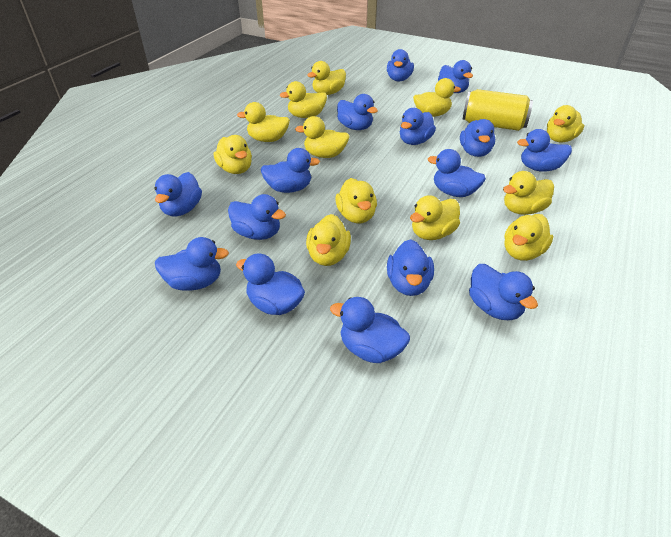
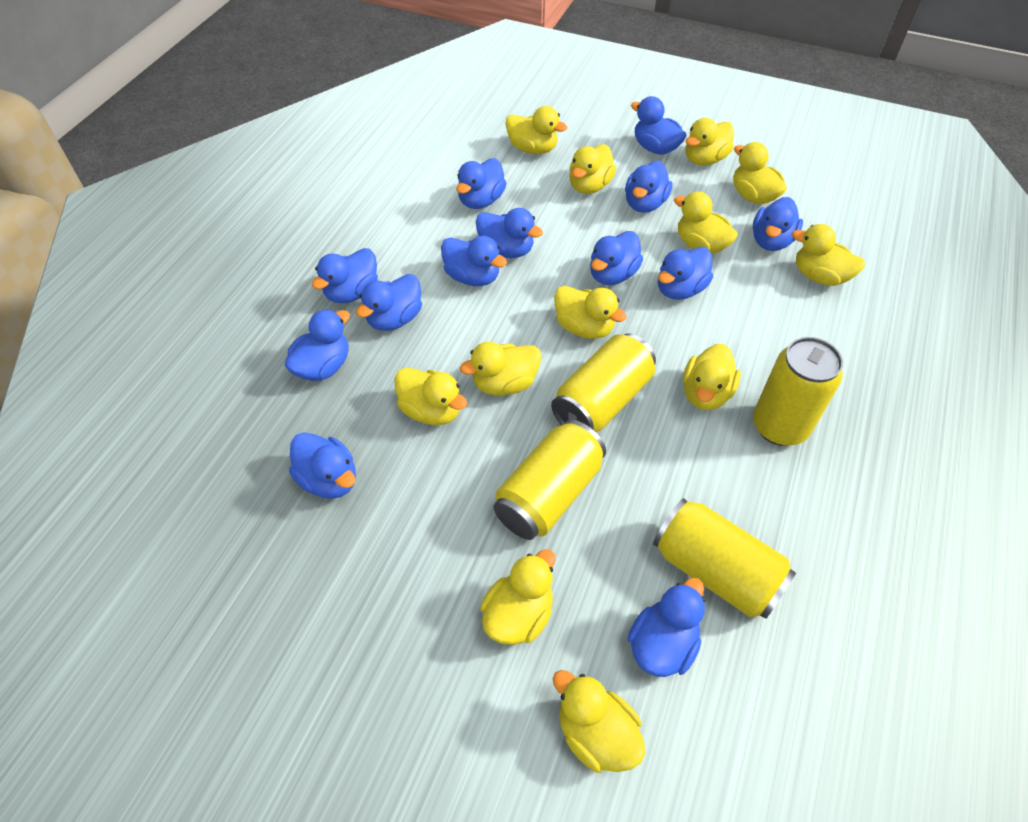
blue duck: 15 -> 13
yellow can: 1 -> 4

